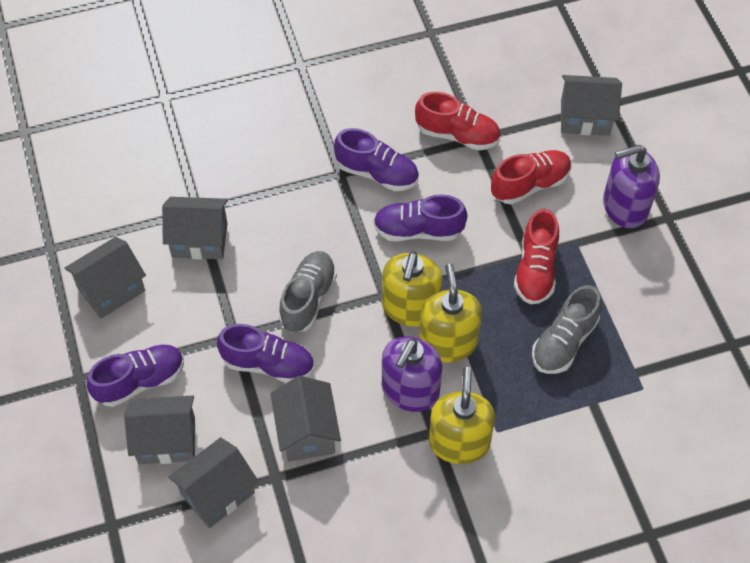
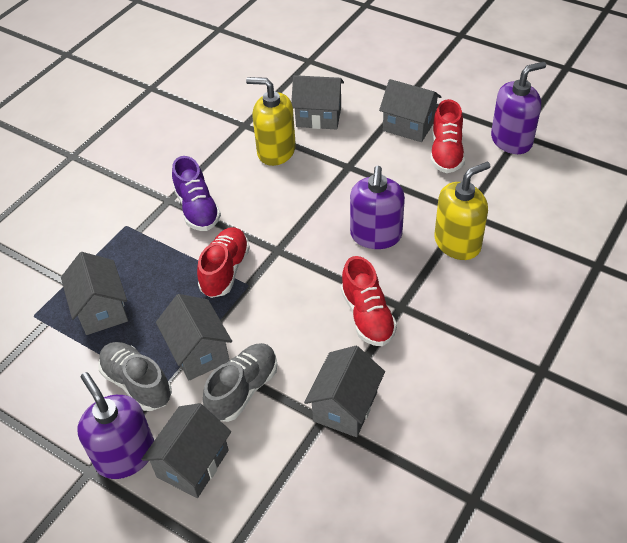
purple shoe: 4 -> 1
purple soap dispenser: 2 -> 3
yellow soap dispenser: 3 -> 2

